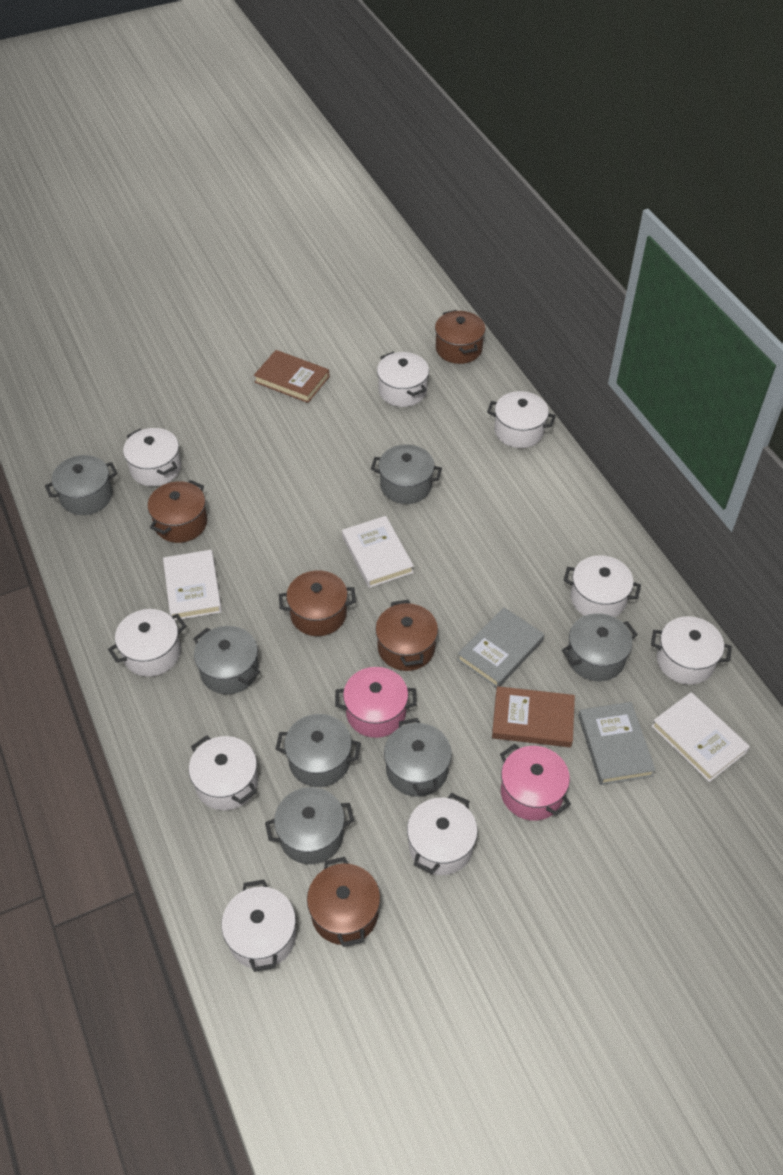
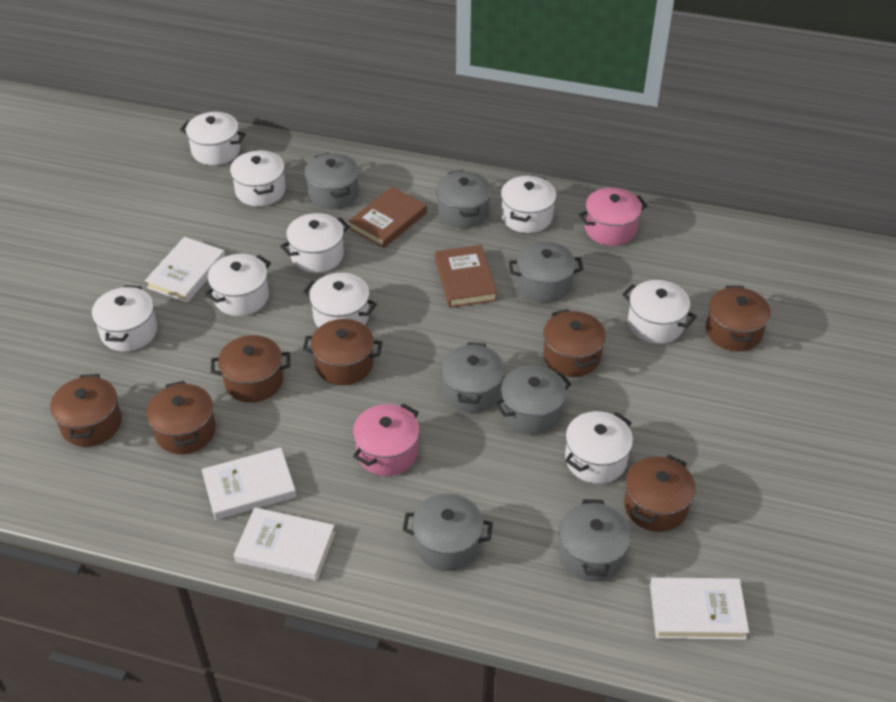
brown pot: 5 -> 7
grey book: 2 -> 0
white book: 3 -> 4

